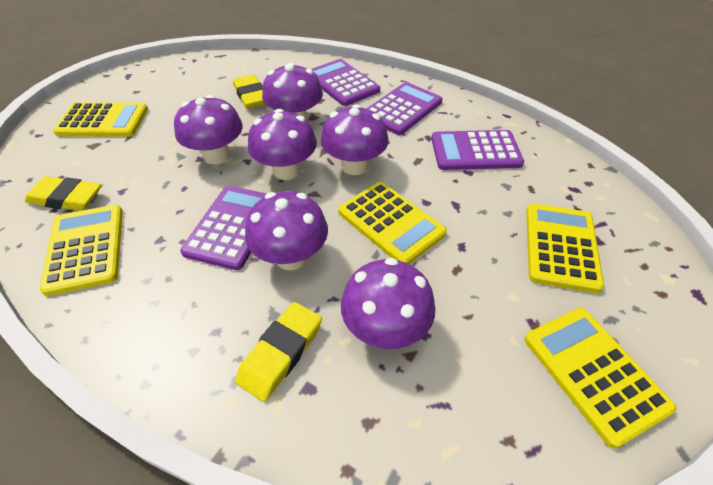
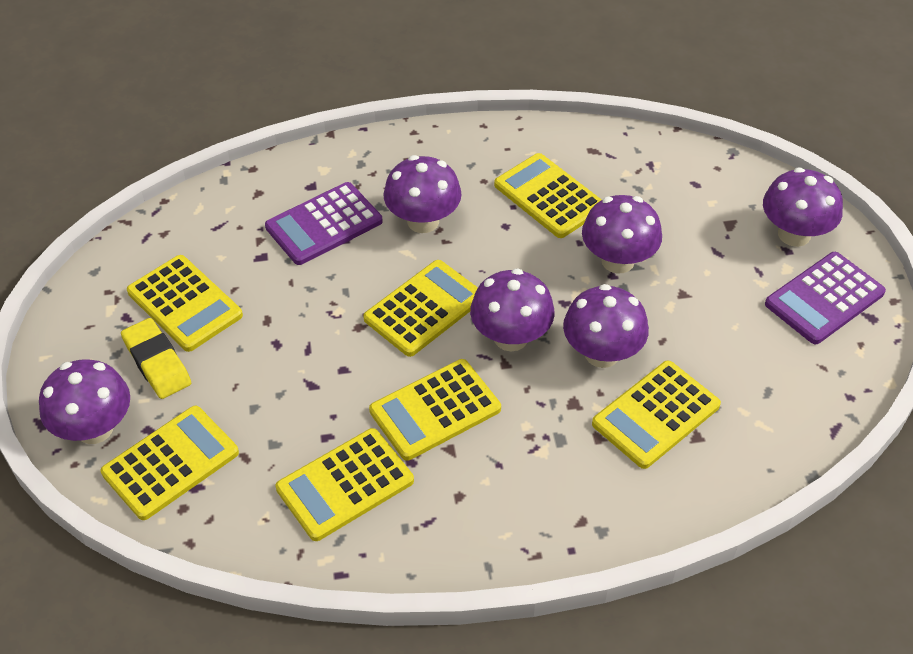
purple calculator: 4 -> 2
yellow calculator: 5 -> 7
yellow eraser: 3 -> 1

